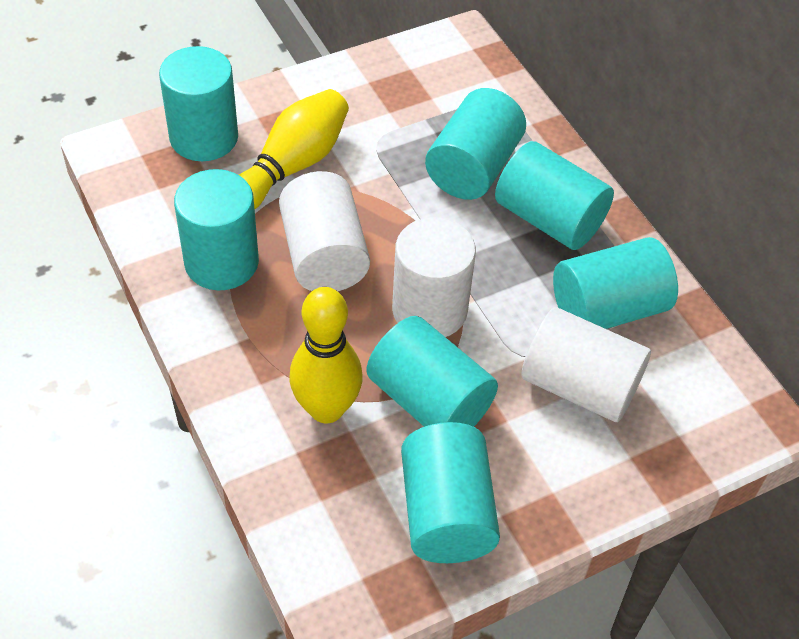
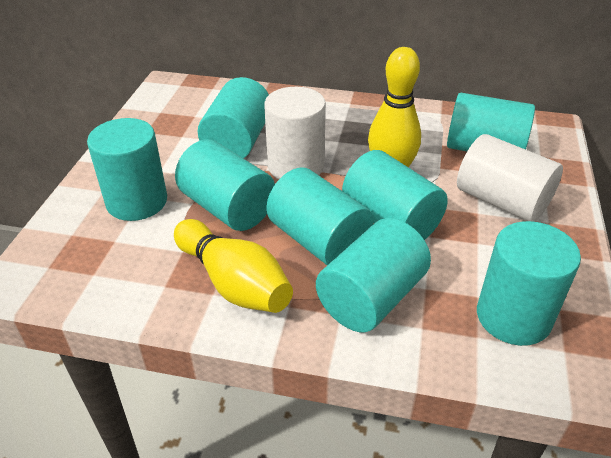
turquoise cylinder: 7 -> 8
white cylinder: 3 -> 2

